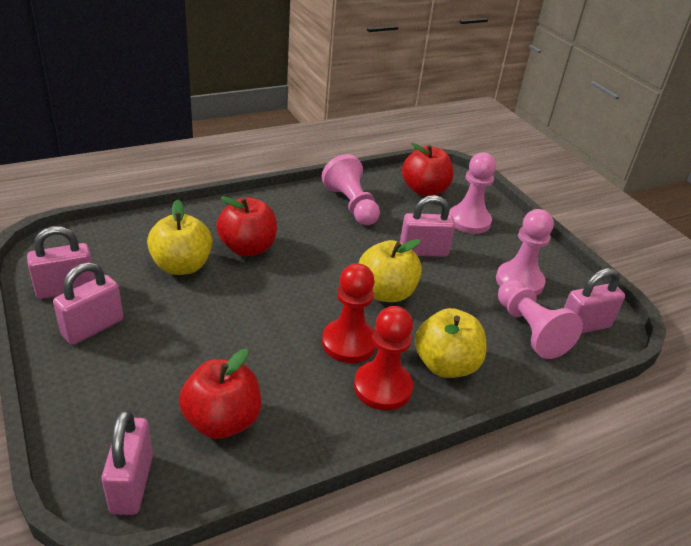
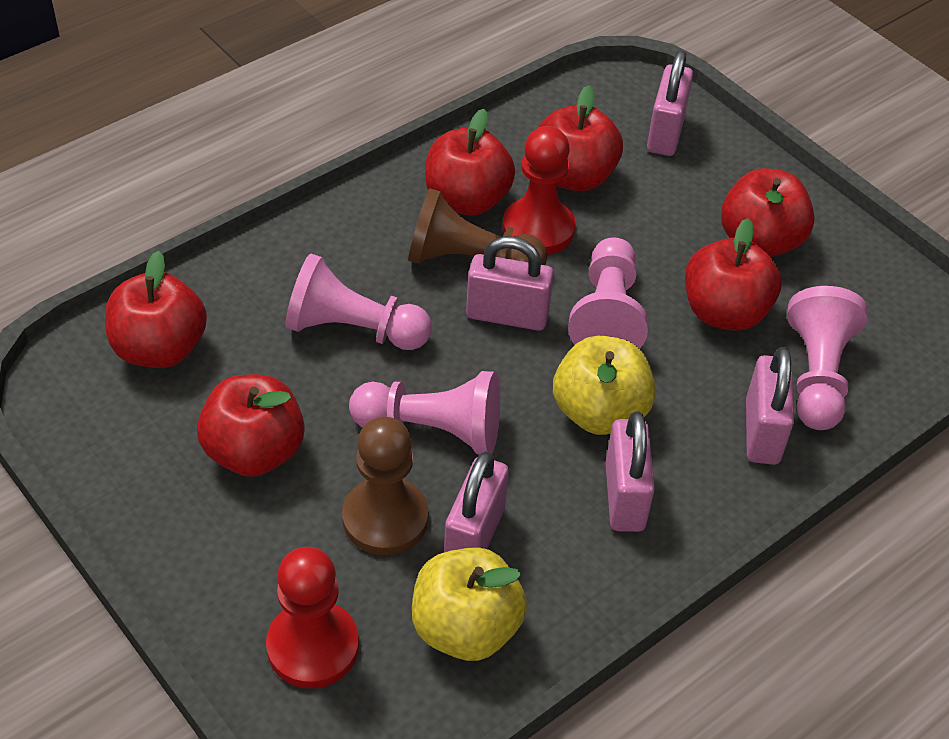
brown pawn: 0 -> 2
red apple: 3 -> 6
yellow apple: 3 -> 2

